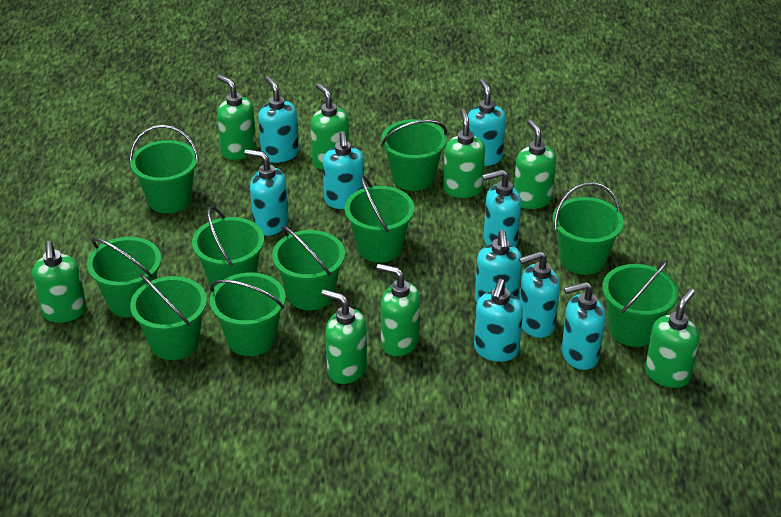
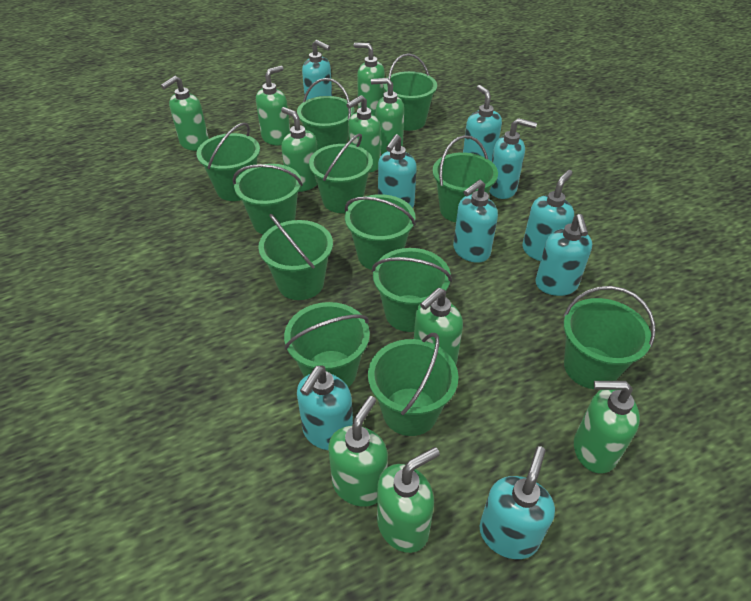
green bucket: 10 -> 12
green soap dispenser: 8 -> 10

